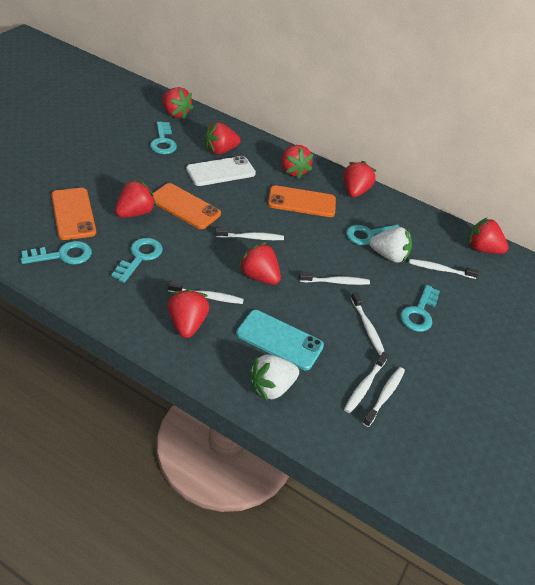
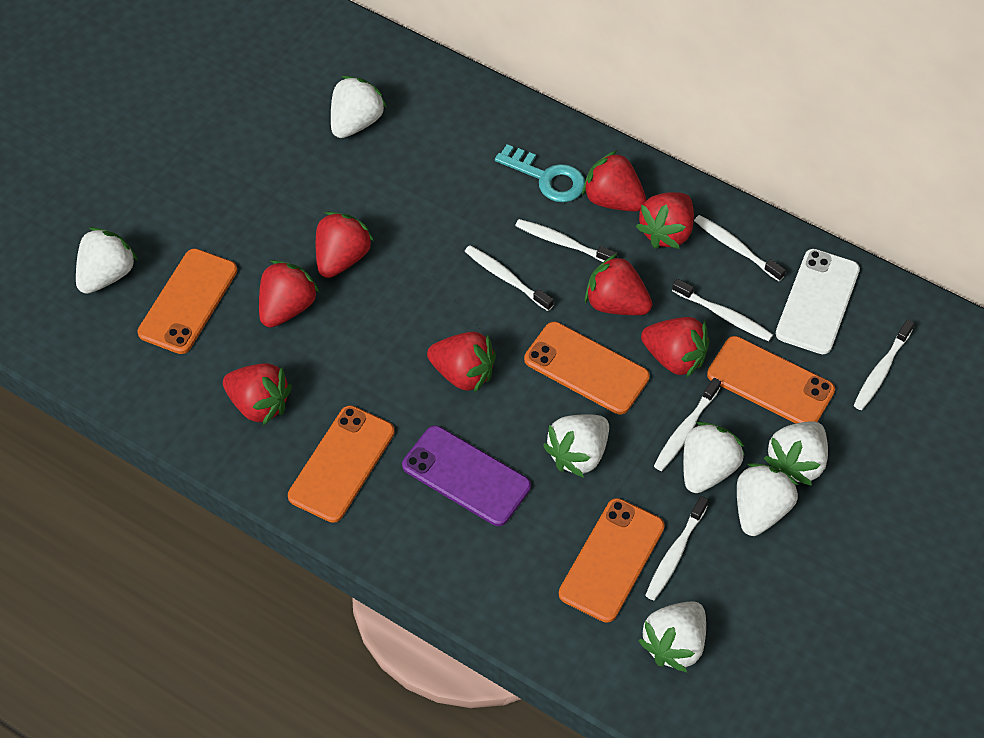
orange phone: 3 -> 5
purple phone: 0 -> 1
turquoise key: 5 -> 1
turquoise phone: 1 -> 0
white strawberry: 2 -> 7

